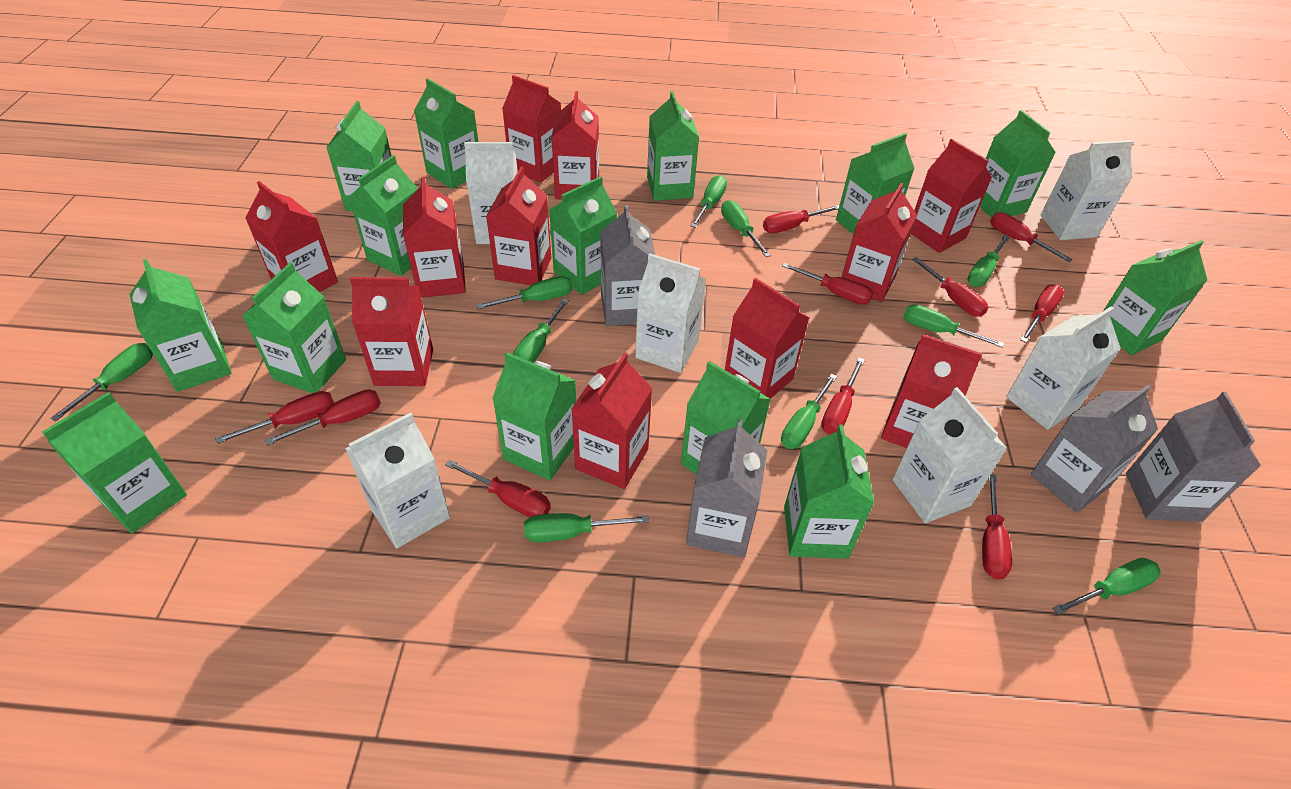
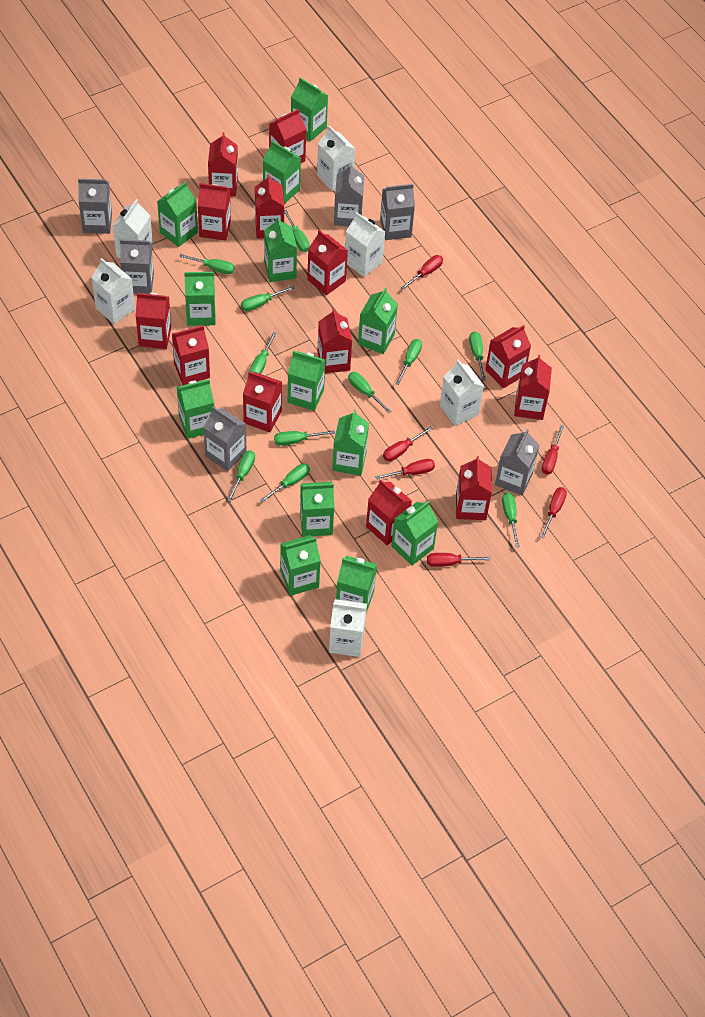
green carton: 14 -> 13
green screwdriver: 10 -> 11
grey carton: 4 -> 6
red carton: 11 -> 13
red screwdriver: 10 -> 6

